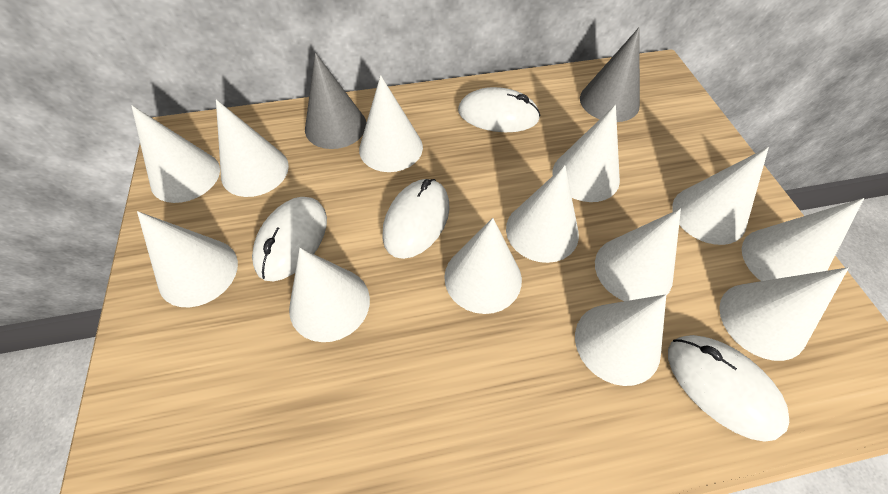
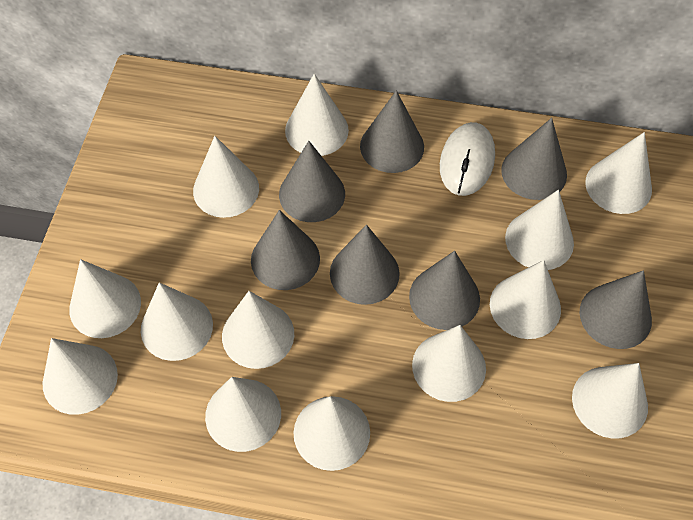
grey cone: 2 -> 7
white mouse: 4 -> 1

